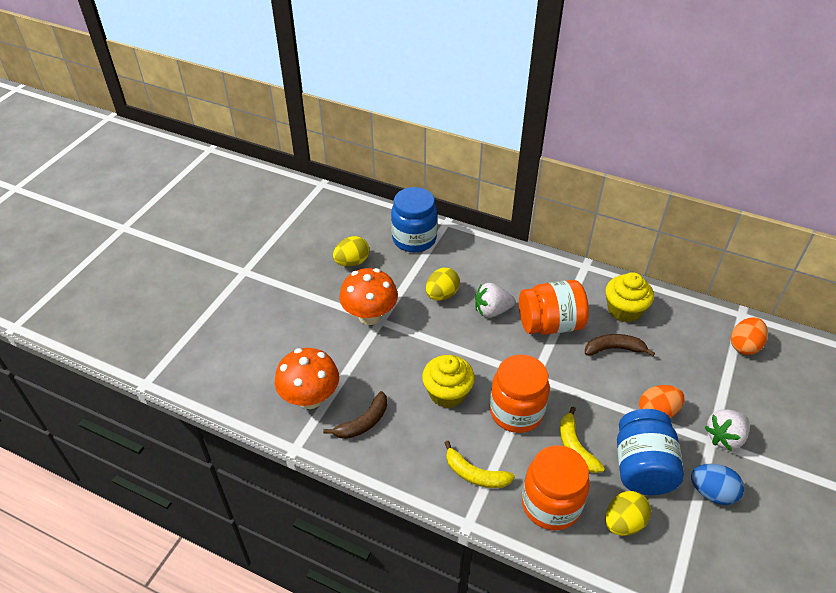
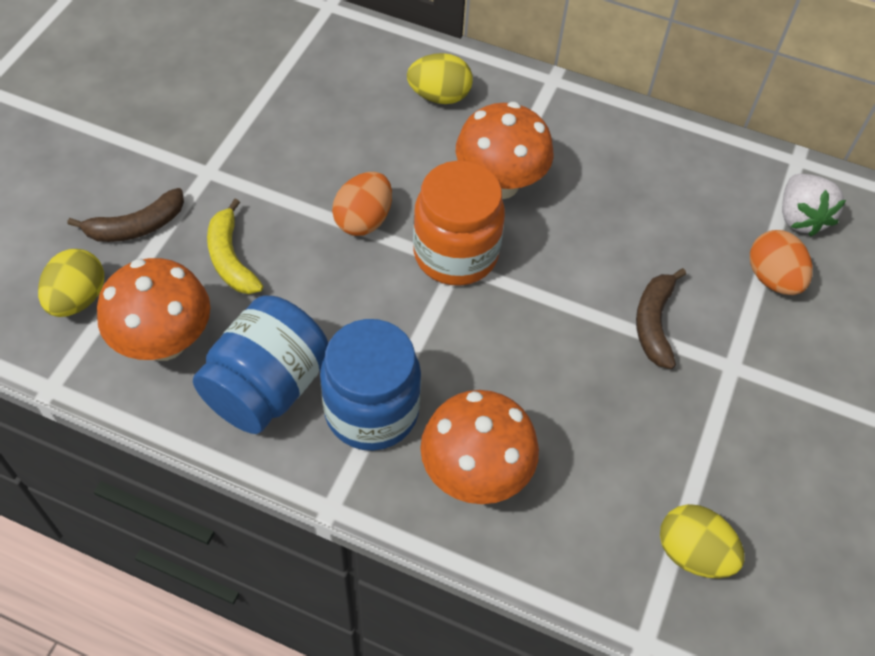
blue egg: 1 -> 0
orange jar: 3 -> 1
orange mushroom: 2 -> 3
white strawberry: 2 -> 1
yellow banana: 2 -> 1
yellow cupcake: 2 -> 0

